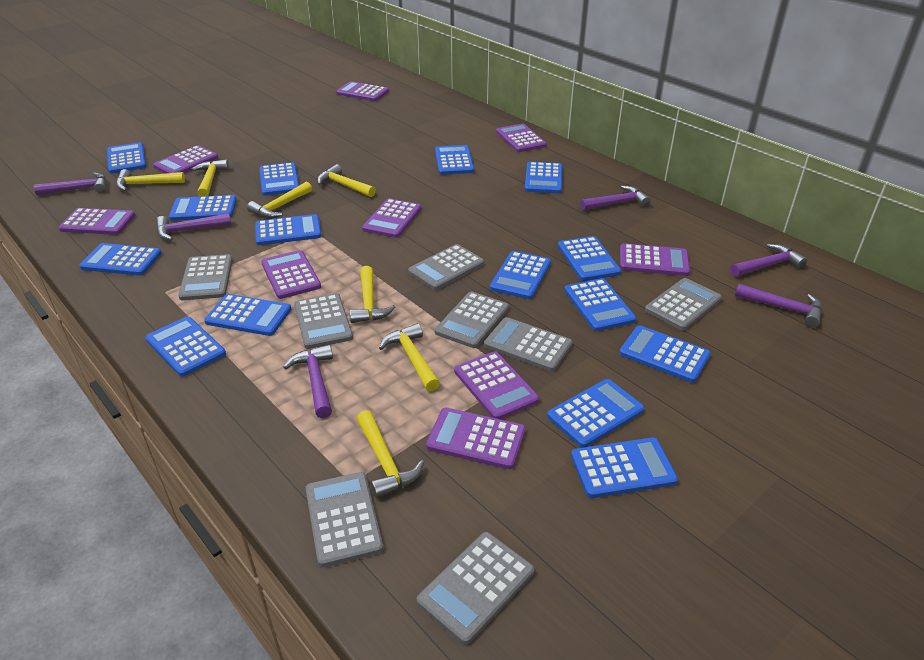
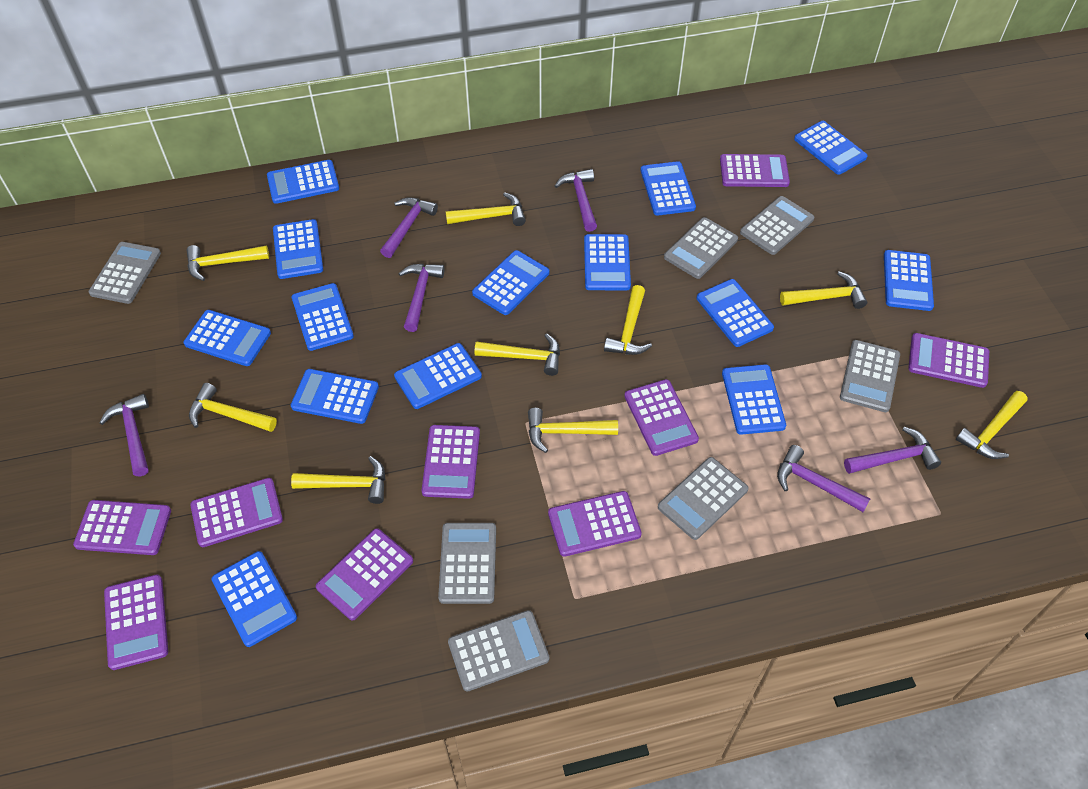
blue calculator: 15 -> 14
grey calculator: 8 -> 7
yellow hammer: 7 -> 9

